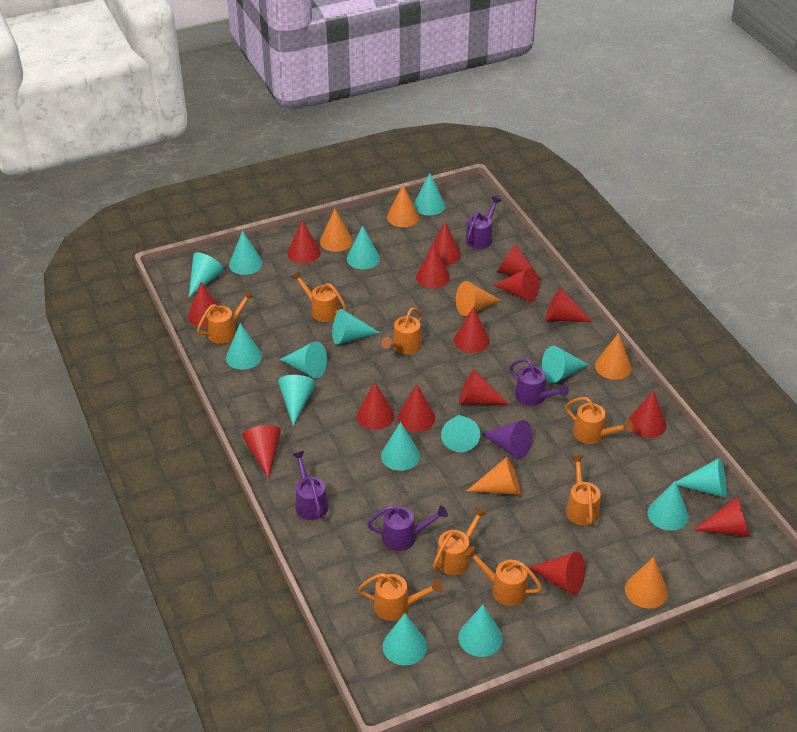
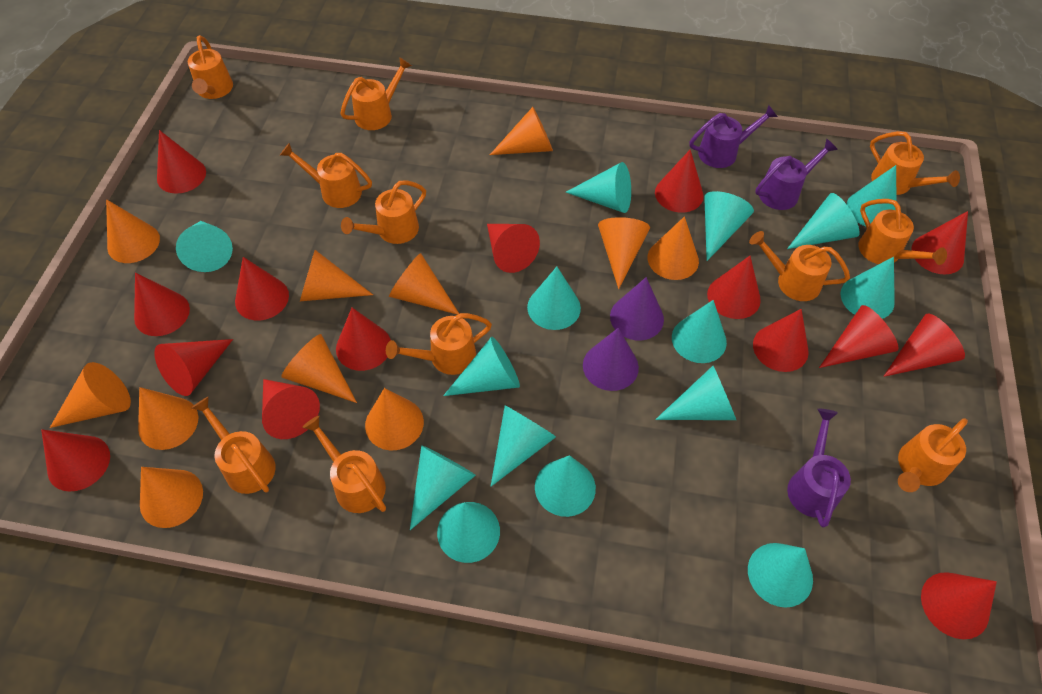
orange cone: 6 -> 11
orange watering can: 8 -> 11
purple cone: 1 -> 2
purple watering can: 4 -> 3

